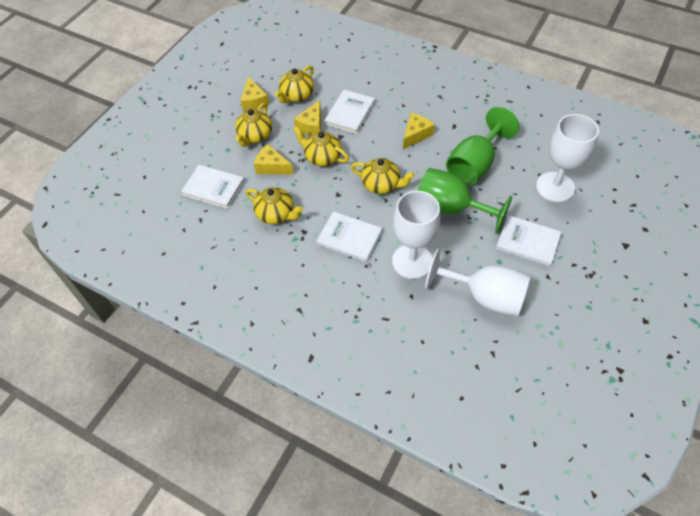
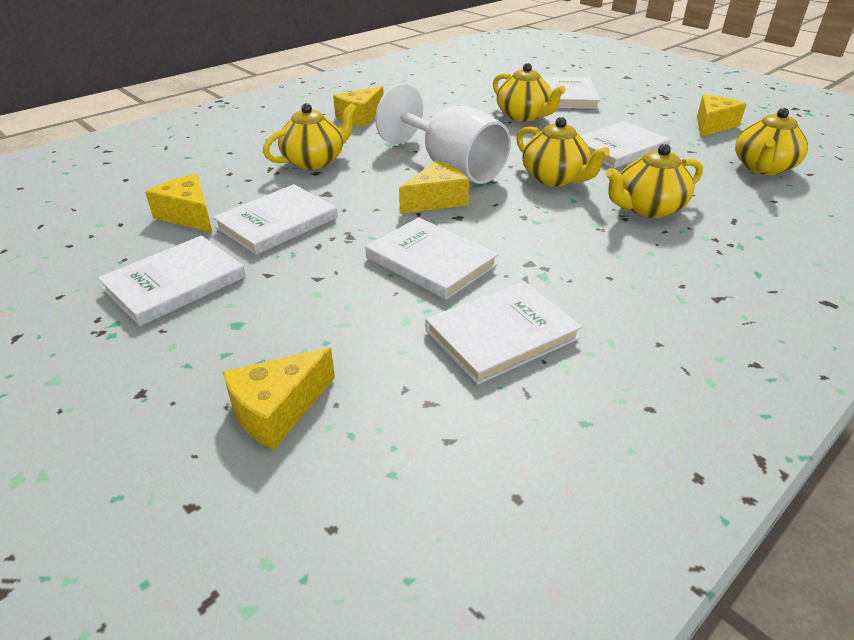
green goblet: 2 -> 0
white book: 4 -> 6
white goblet: 3 -> 1
yellow cheese: 4 -> 5

